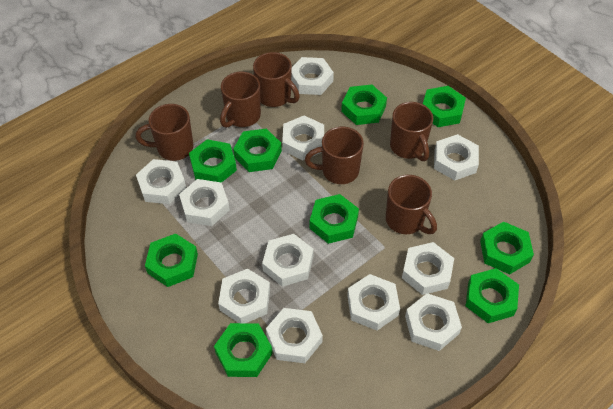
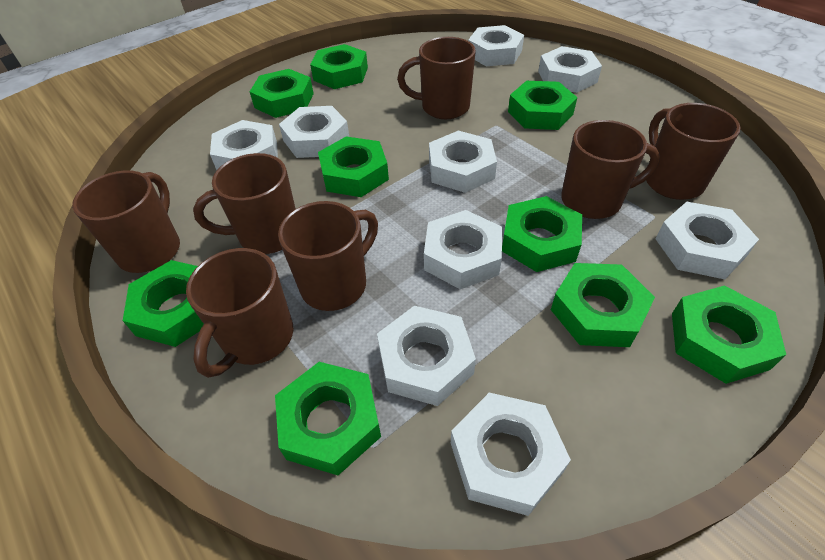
brown mug: 6 -> 7
white nut: 11 -> 9

